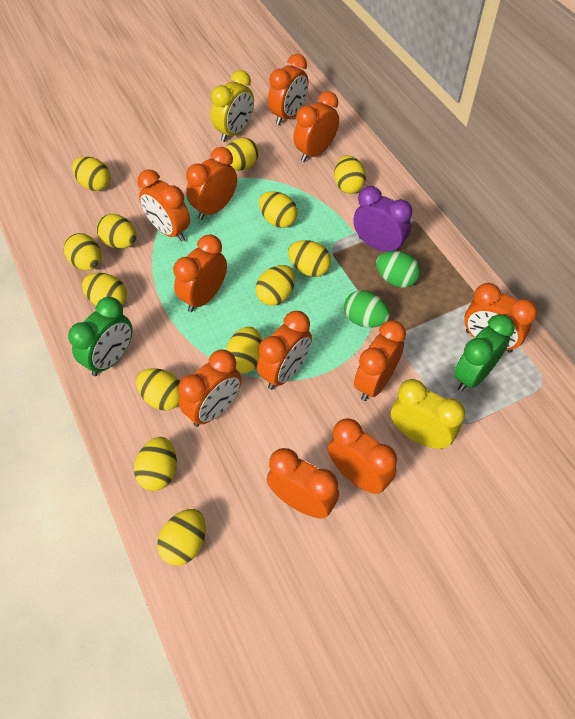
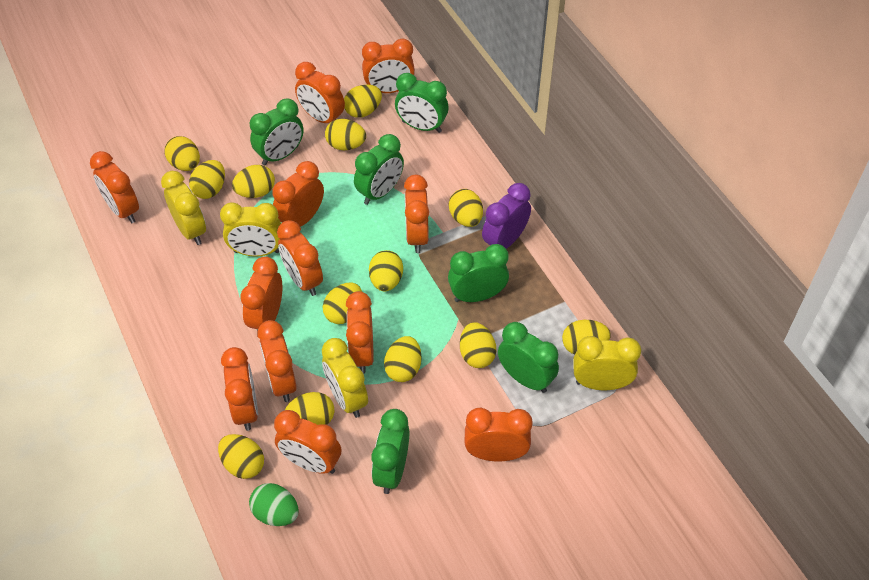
green clock: 2 -> 6
green egg: 2 -> 1
orange clock: 11 -> 12
yellow clock: 2 -> 4

